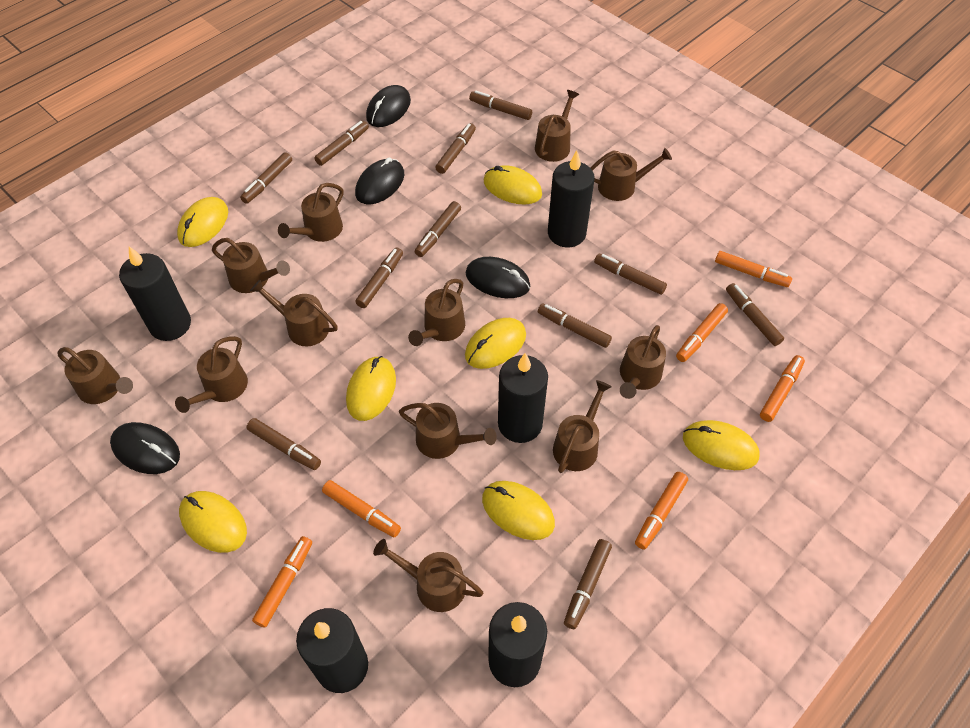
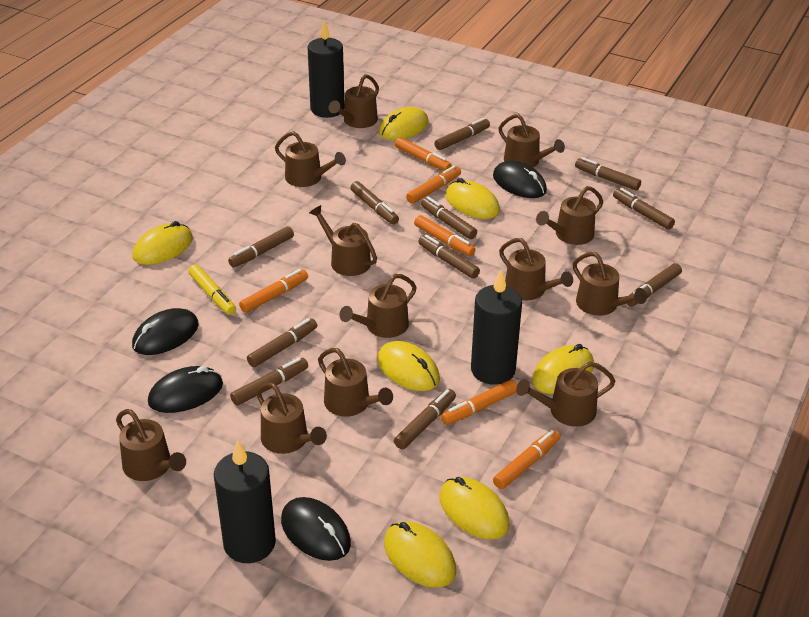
black candle: 5 -> 3
yellow marker: 0 -> 1

